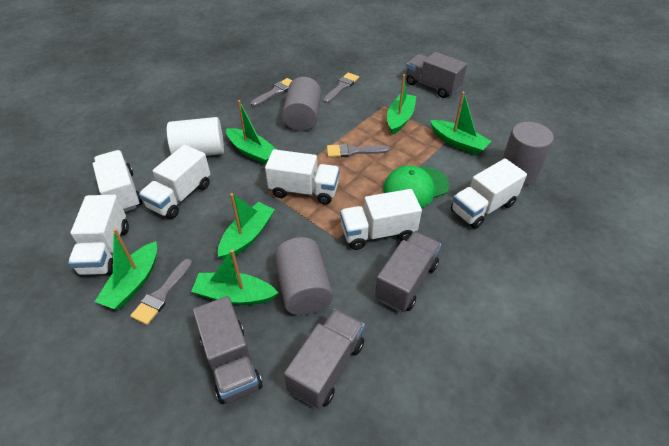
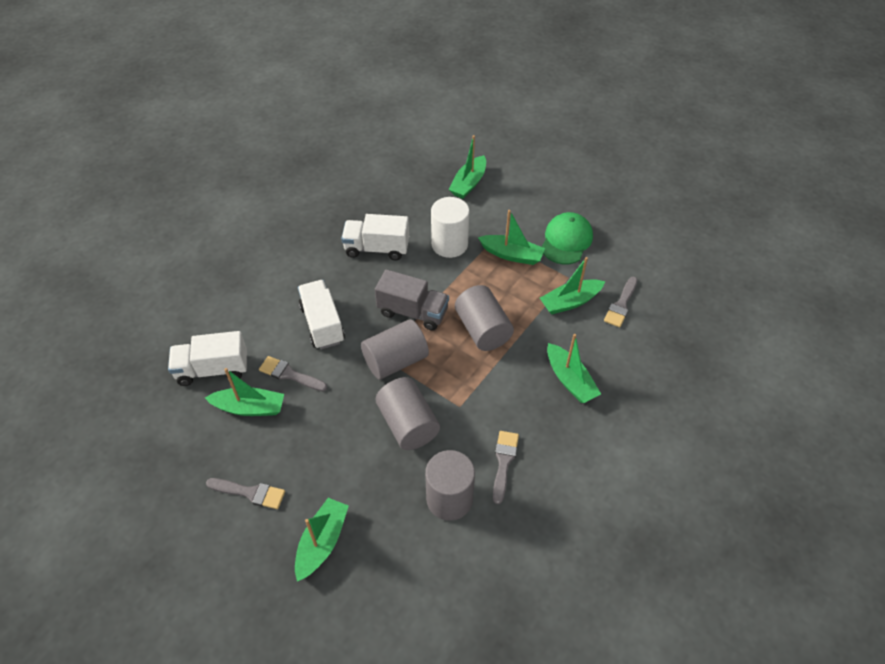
grey cylinder: 3 -> 4
grey truck: 4 -> 1
white truck: 6 -> 3

